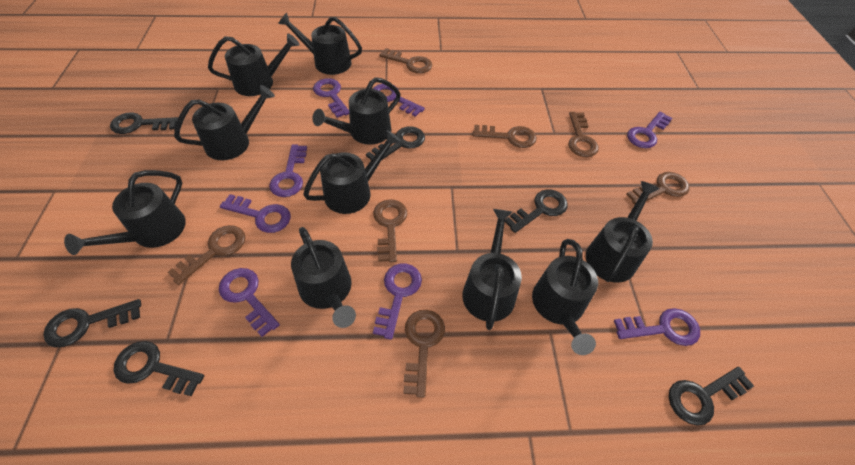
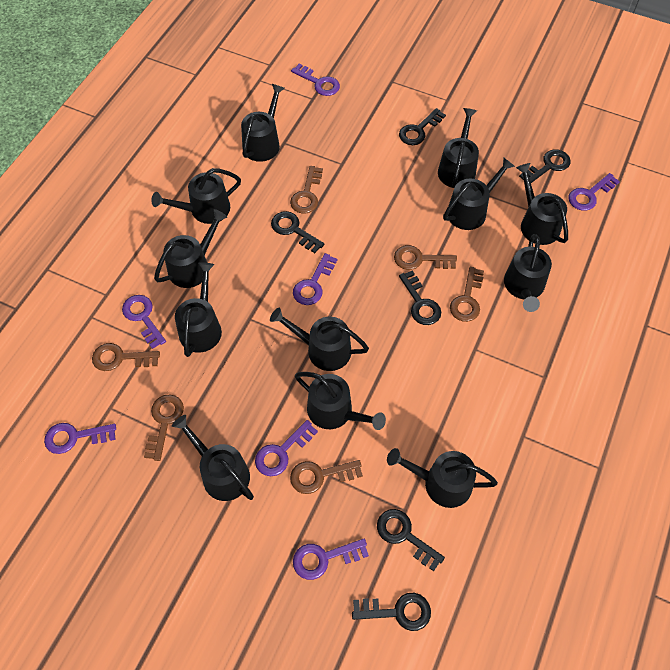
black watering can: 10 -> 12
brown key: 7 -> 6
purple key: 8 -> 7

